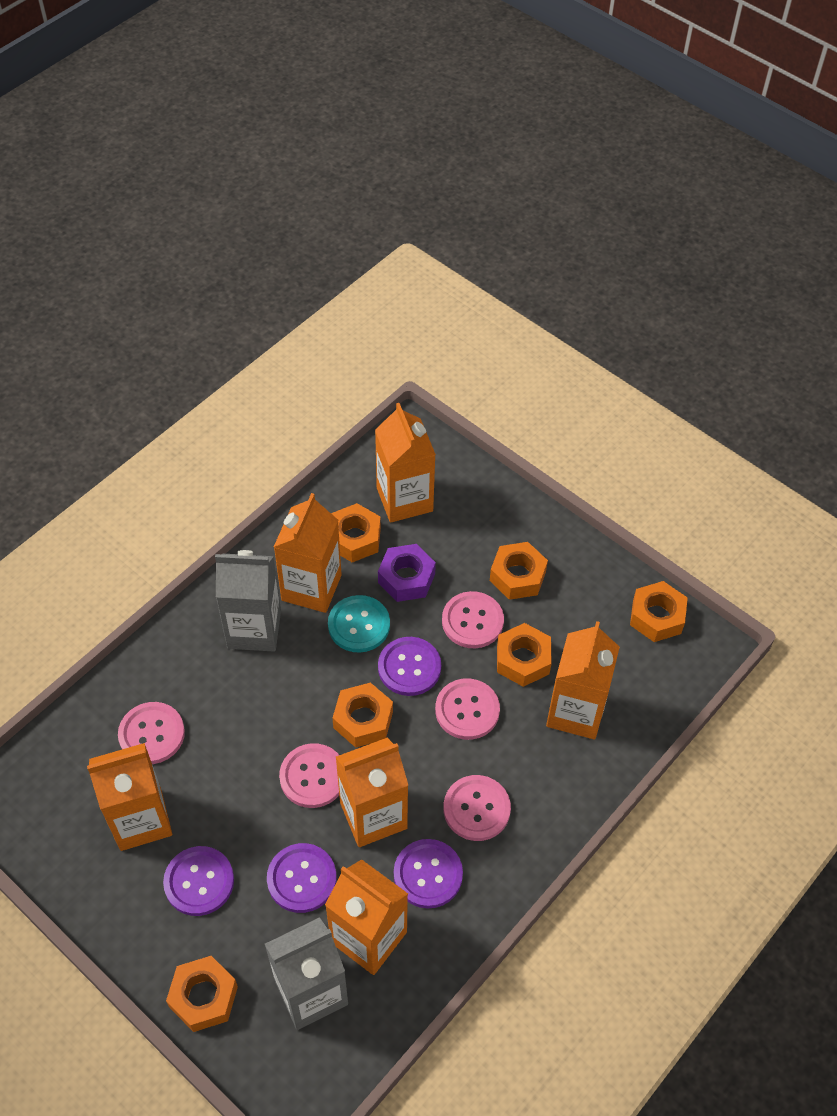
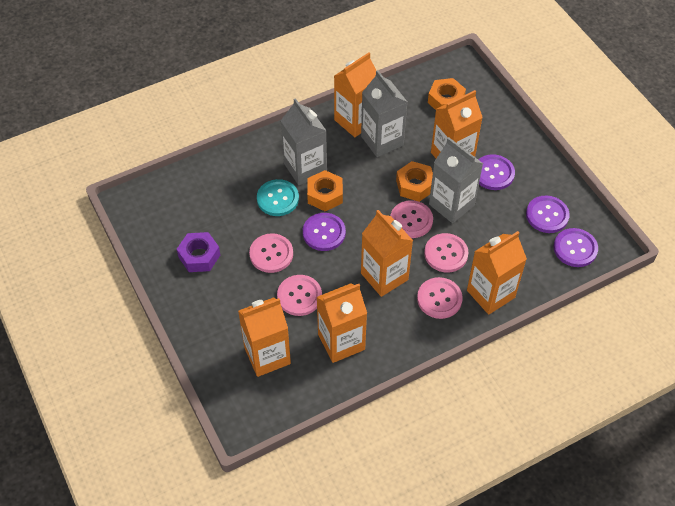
grey carton: 2 -> 3
orange nut: 6 -> 3

